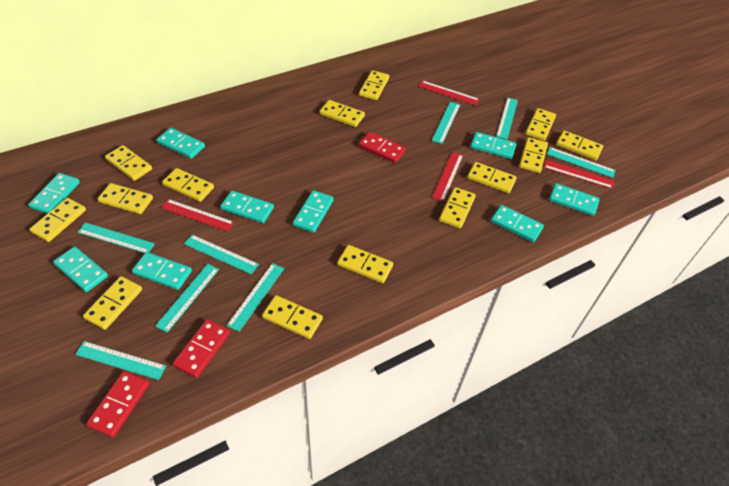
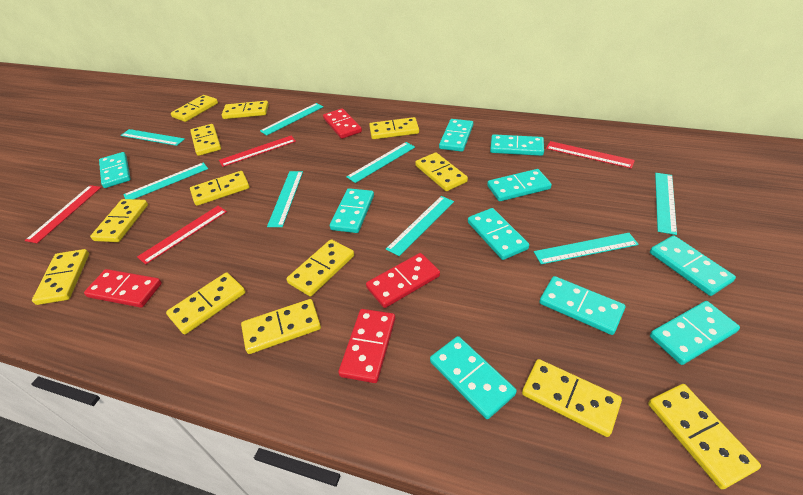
red domino: 3 -> 4
turquoise domino: 9 -> 10
yellow domino: 14 -> 13

